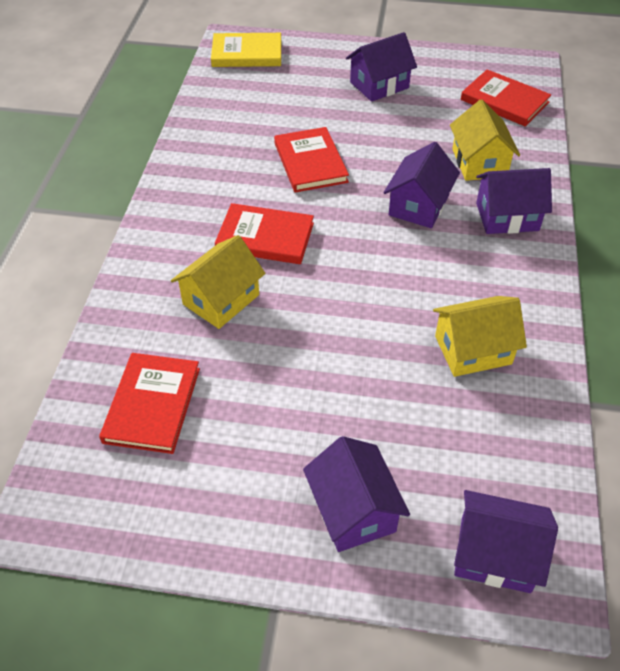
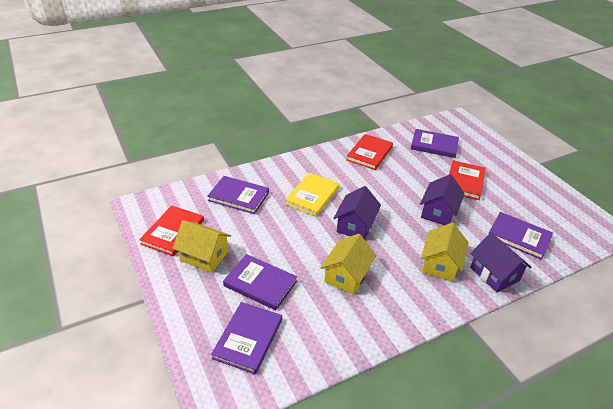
purple book: 0 -> 5
purple house: 5 -> 3
red book: 4 -> 3

